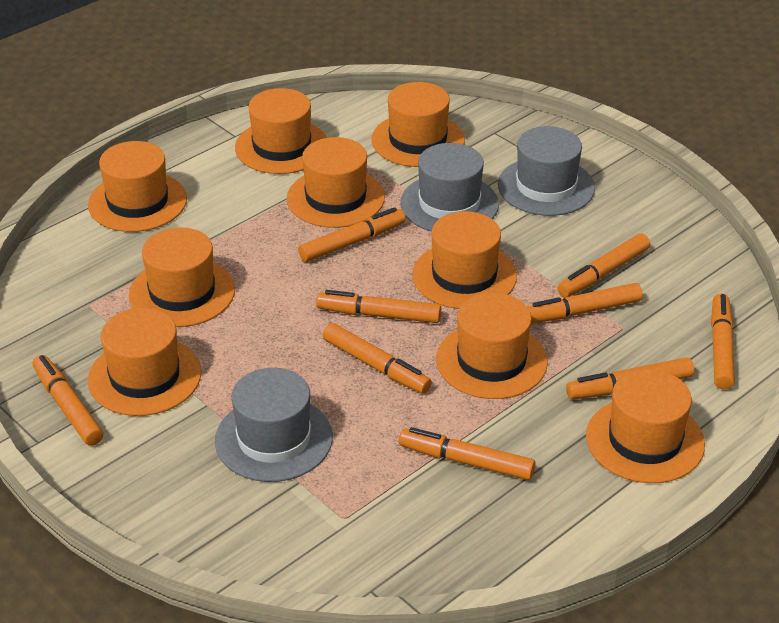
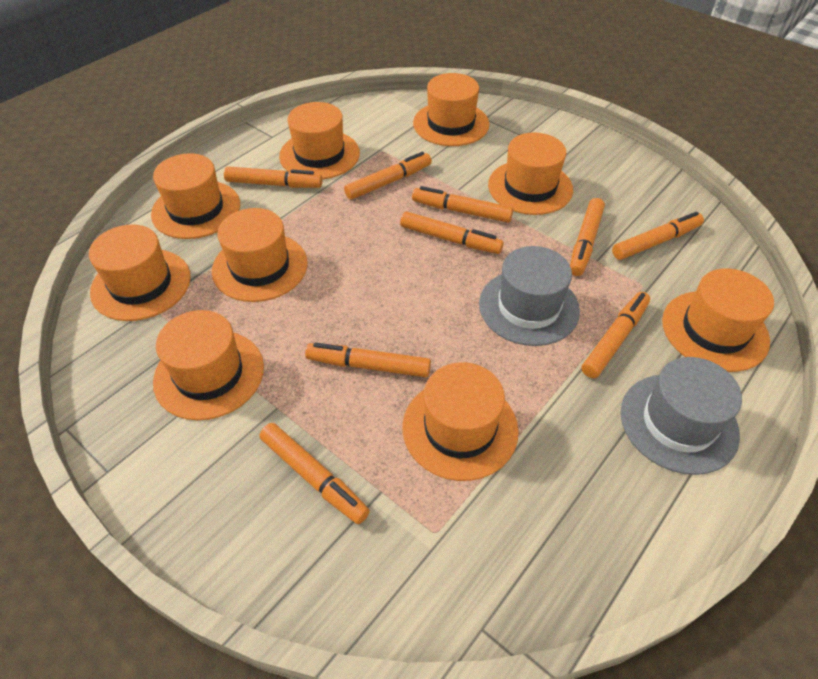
grey hat: 3 -> 2

